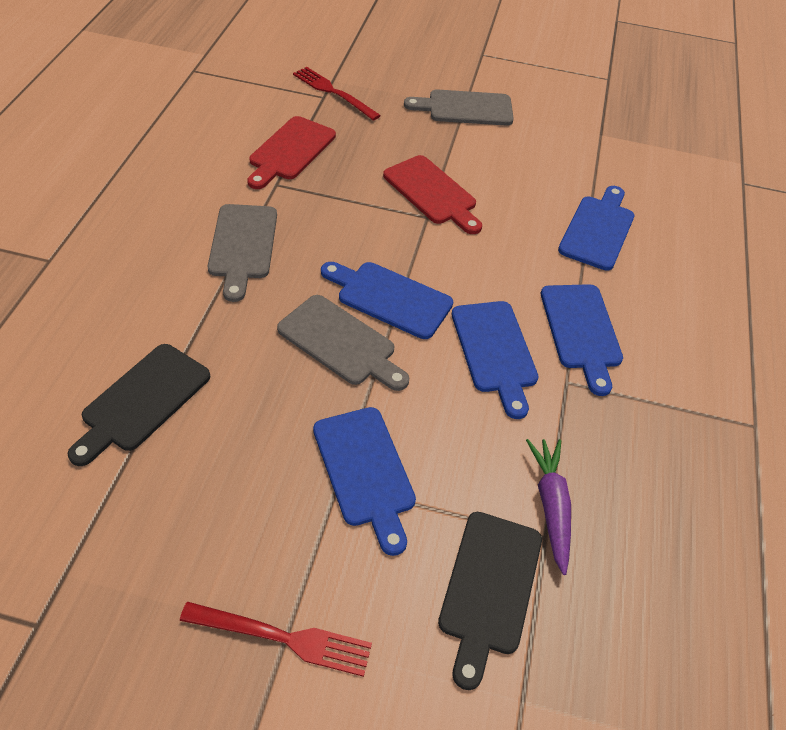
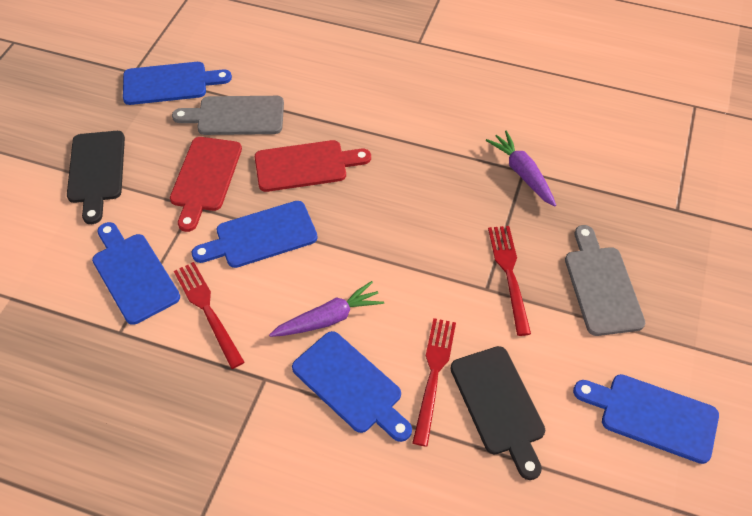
grey cutting board: 3 -> 2
purple carrot: 1 -> 2
red fork: 2 -> 3

